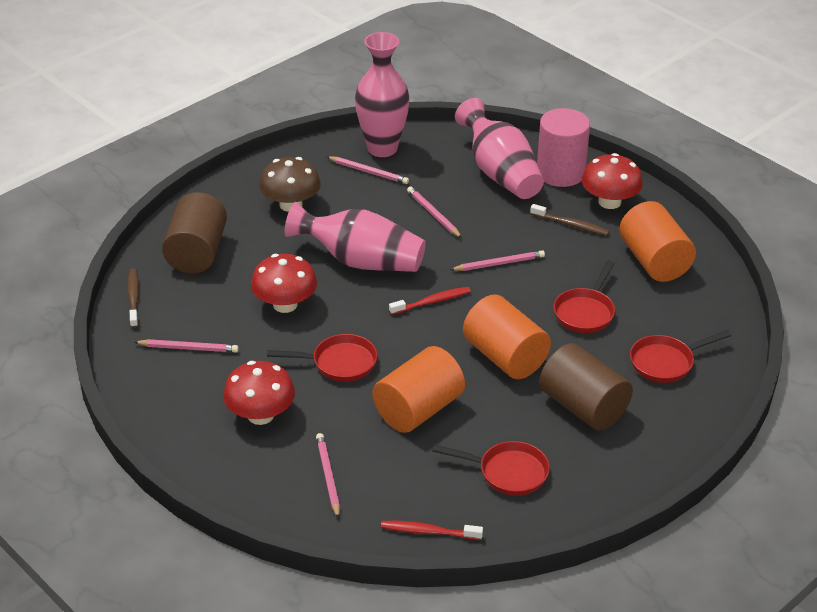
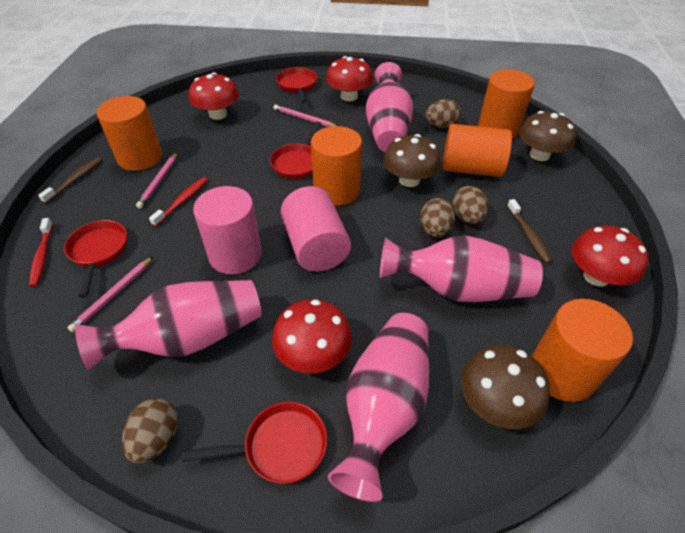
brown cylinder: 2 -> 0
brown egg: 0 -> 4
brown mushroom: 1 -> 3
orange cylinder: 3 -> 5
pink cylinder: 1 -> 2
pink pencil: 5 -> 3
pink vase: 3 -> 4
red mushroom: 3 -> 4

